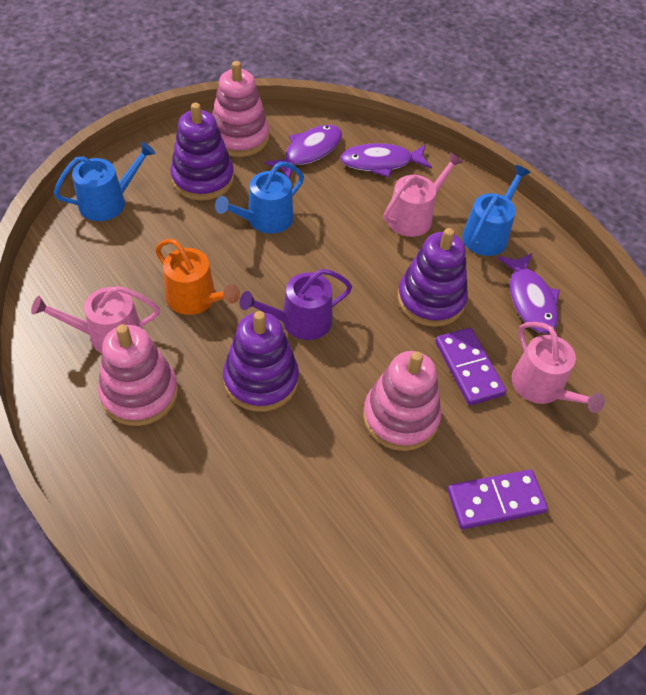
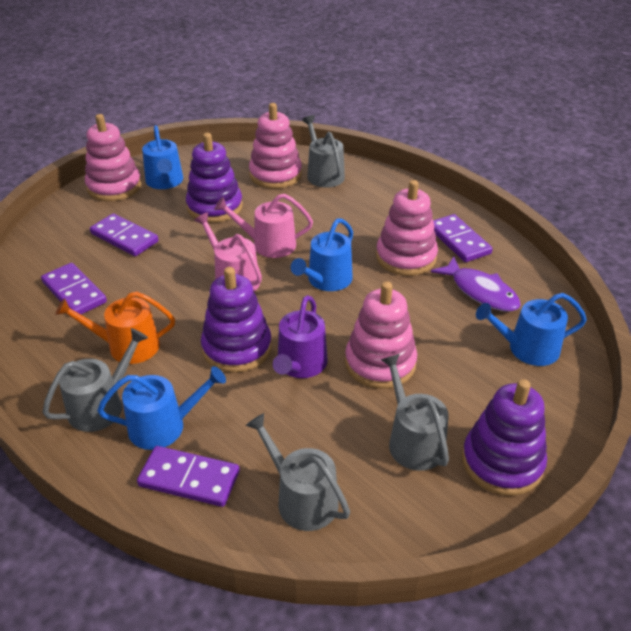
blue watering can: 3 -> 4
grey watering can: 0 -> 4
pink stacking toy: 3 -> 4
pink watering can: 3 -> 2
purple domino: 2 -> 4
purple fish: 3 -> 1

